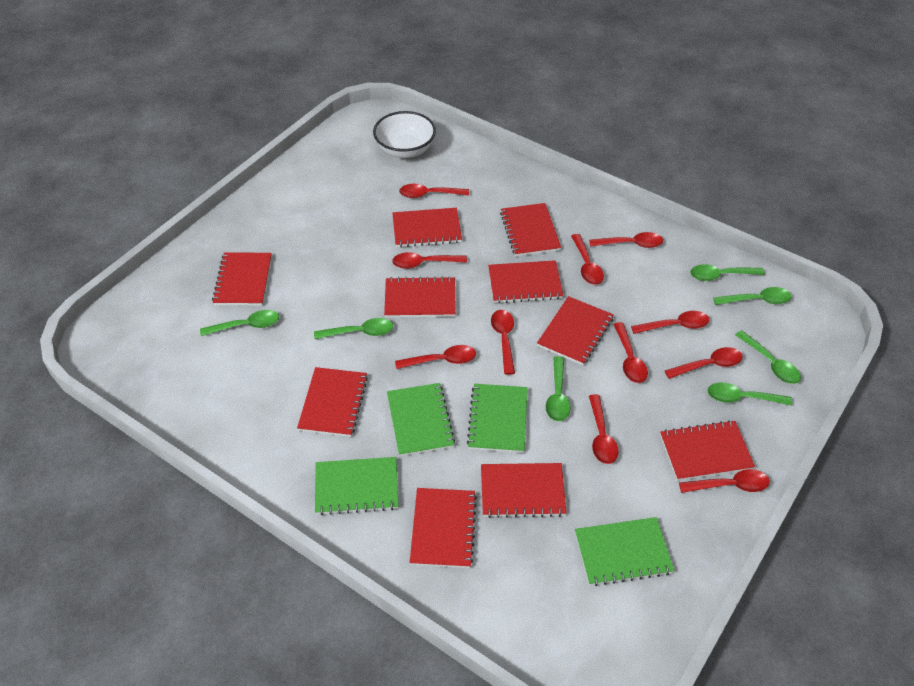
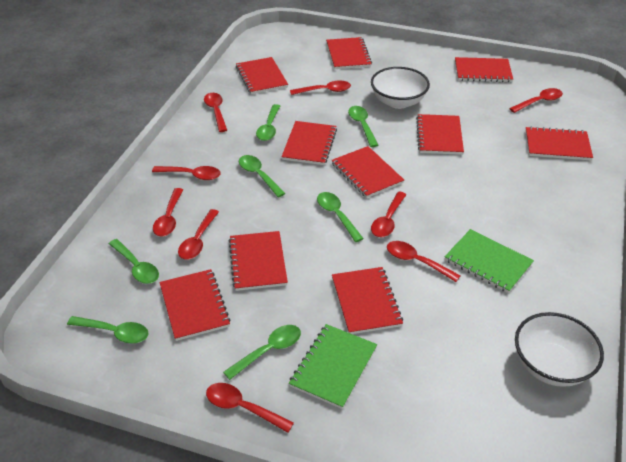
green notebook: 4 -> 2
red spoon: 11 -> 9
white bowl: 1 -> 2

